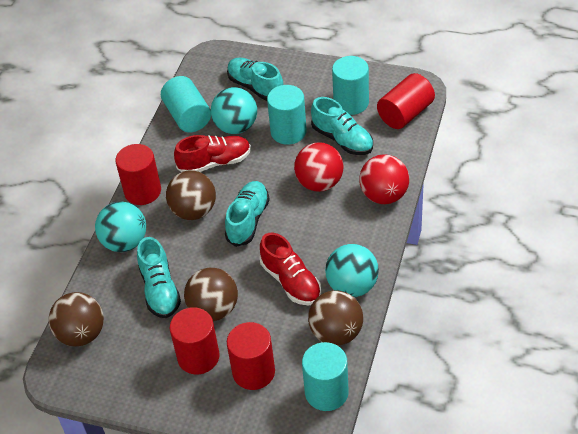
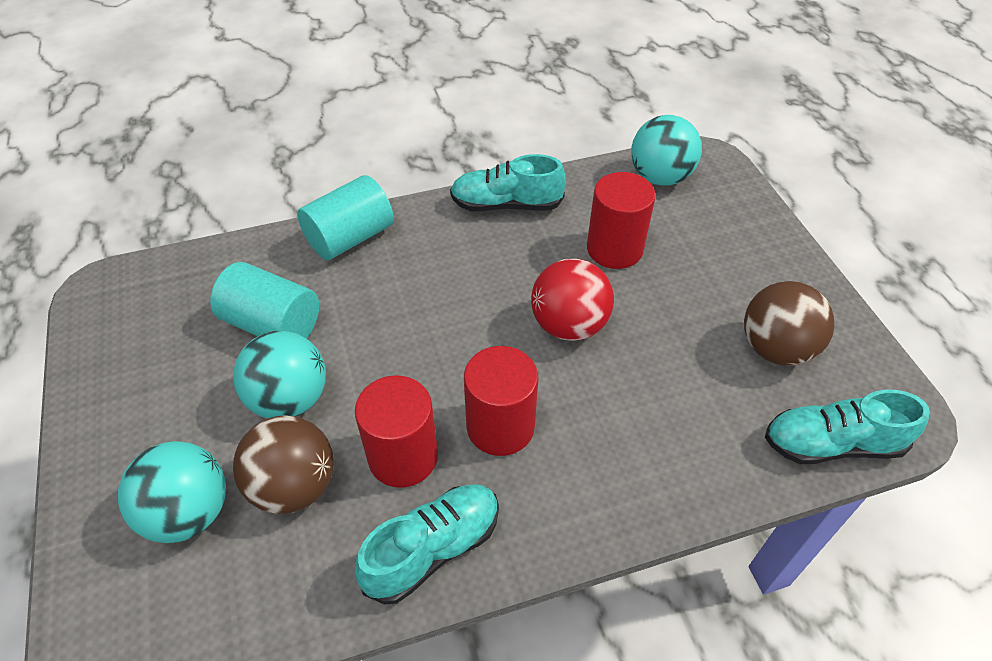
brown ball: 4 -> 2
red ball: 2 -> 1
red cylinder: 4 -> 3
red shoe: 2 -> 0
turquoise cylinder: 4 -> 2
turquoise shoe: 4 -> 3

